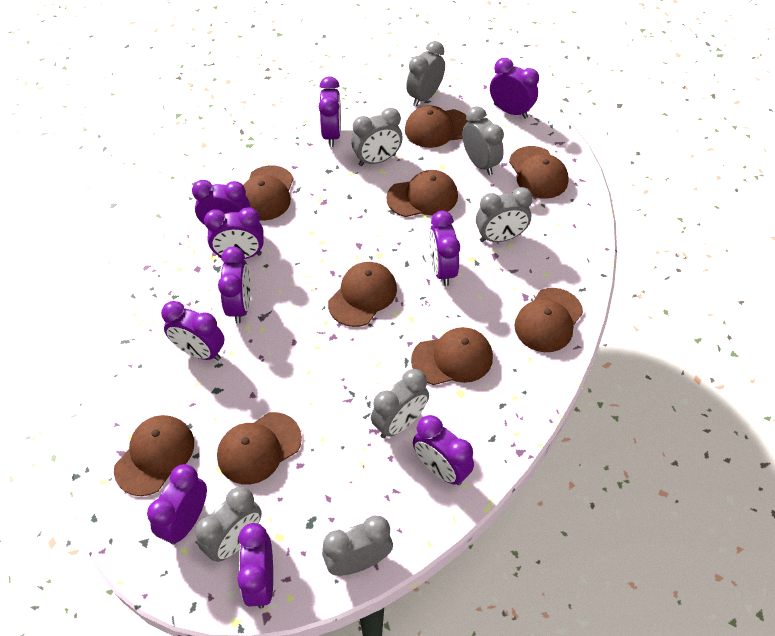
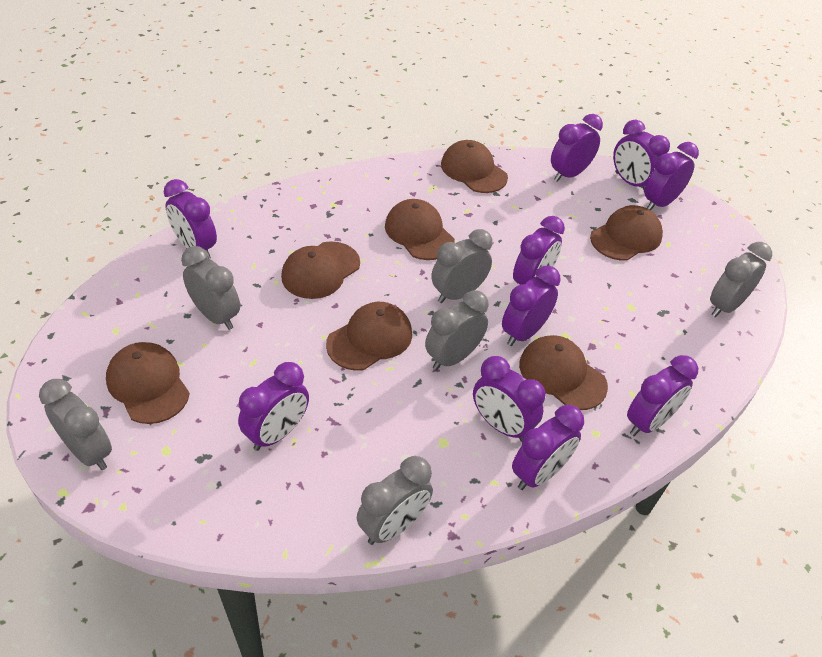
brown cap: 9 -> 7
grey clock: 7 -> 6

